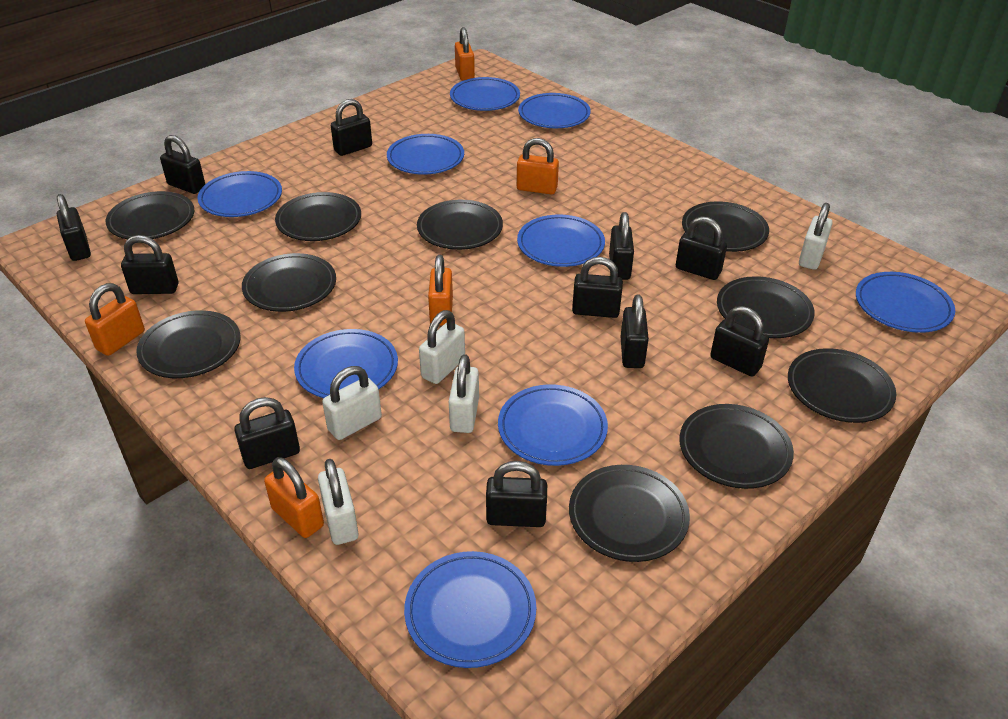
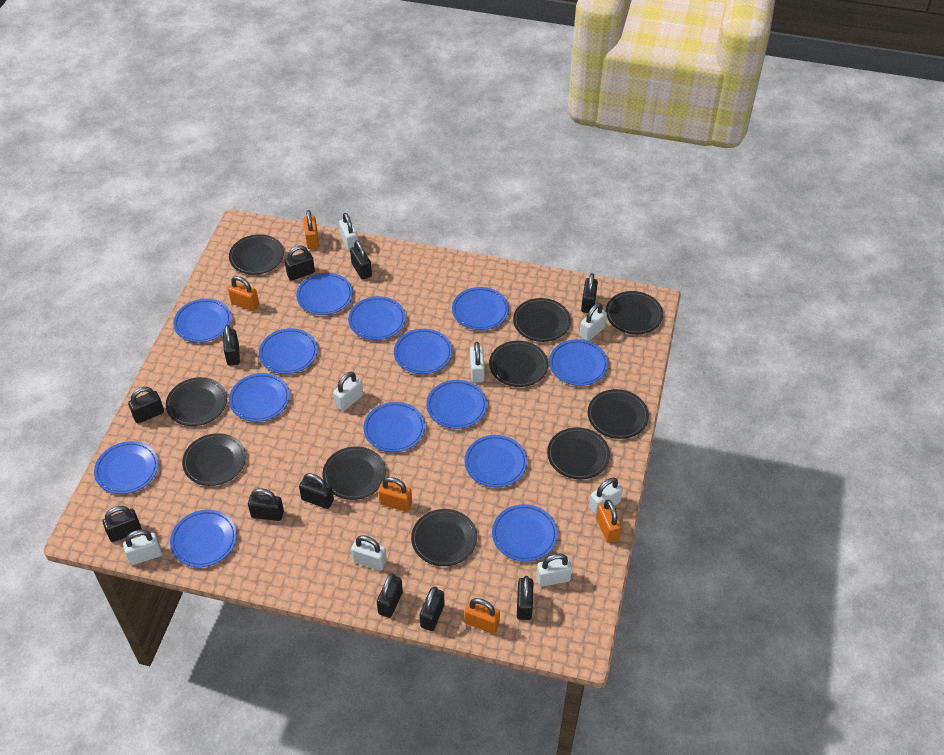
blue plate: 9 -> 14
white padlock: 5 -> 8

